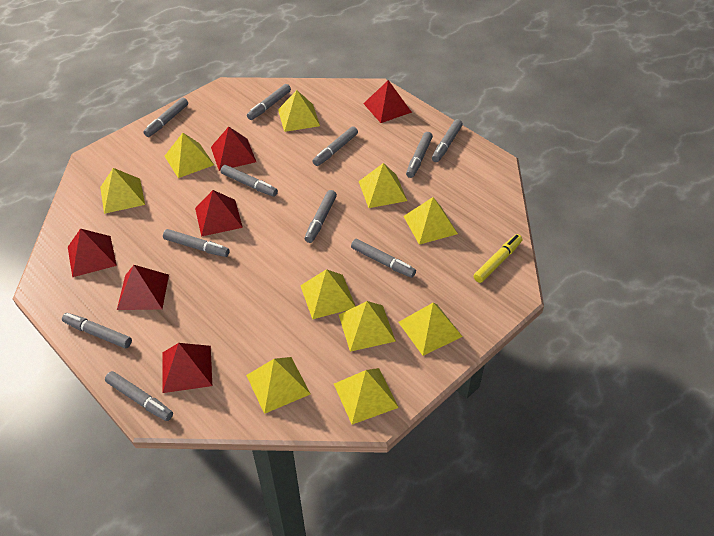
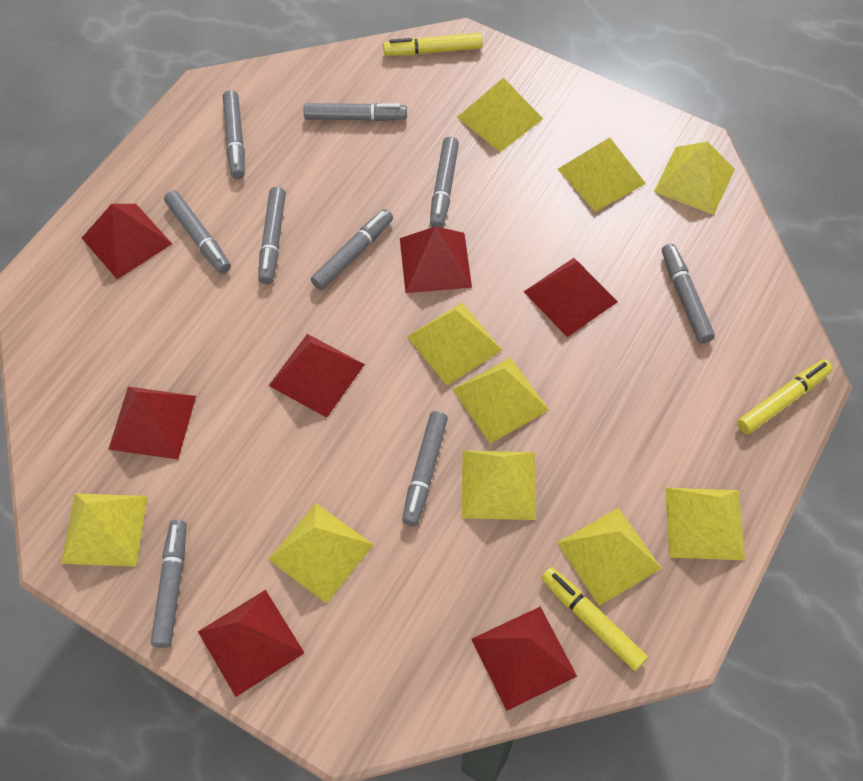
grey marker: 11 -> 9
red pyramid: 6 -> 7
yellow marker: 1 -> 3

